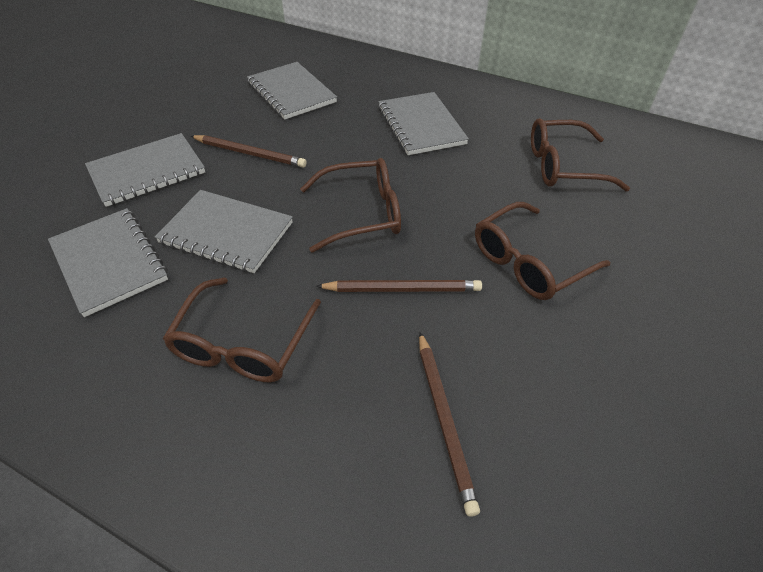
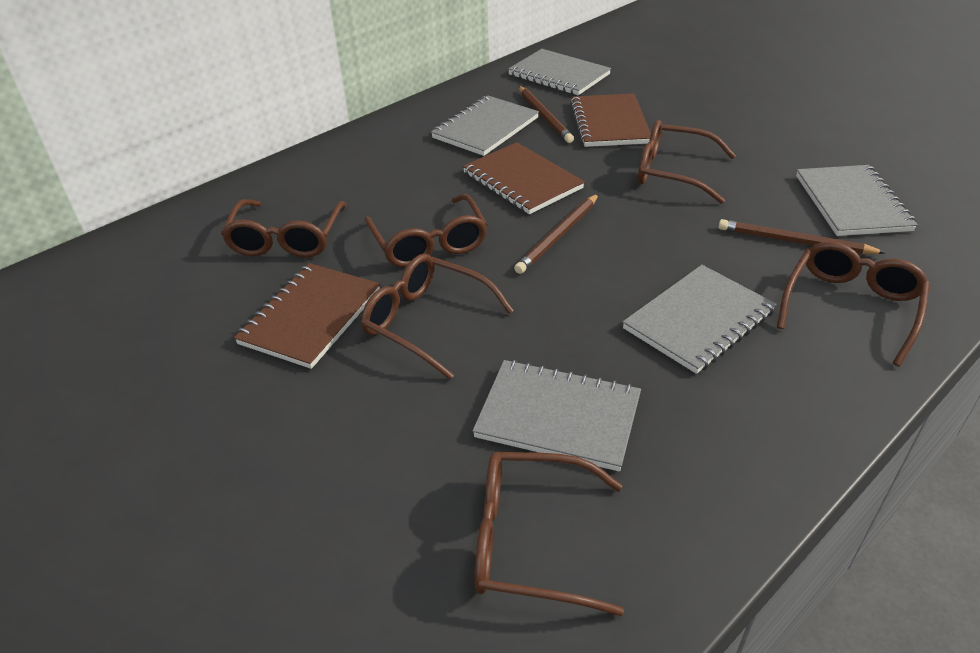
brown glasses: 4 -> 6
brown notebook: 0 -> 3

